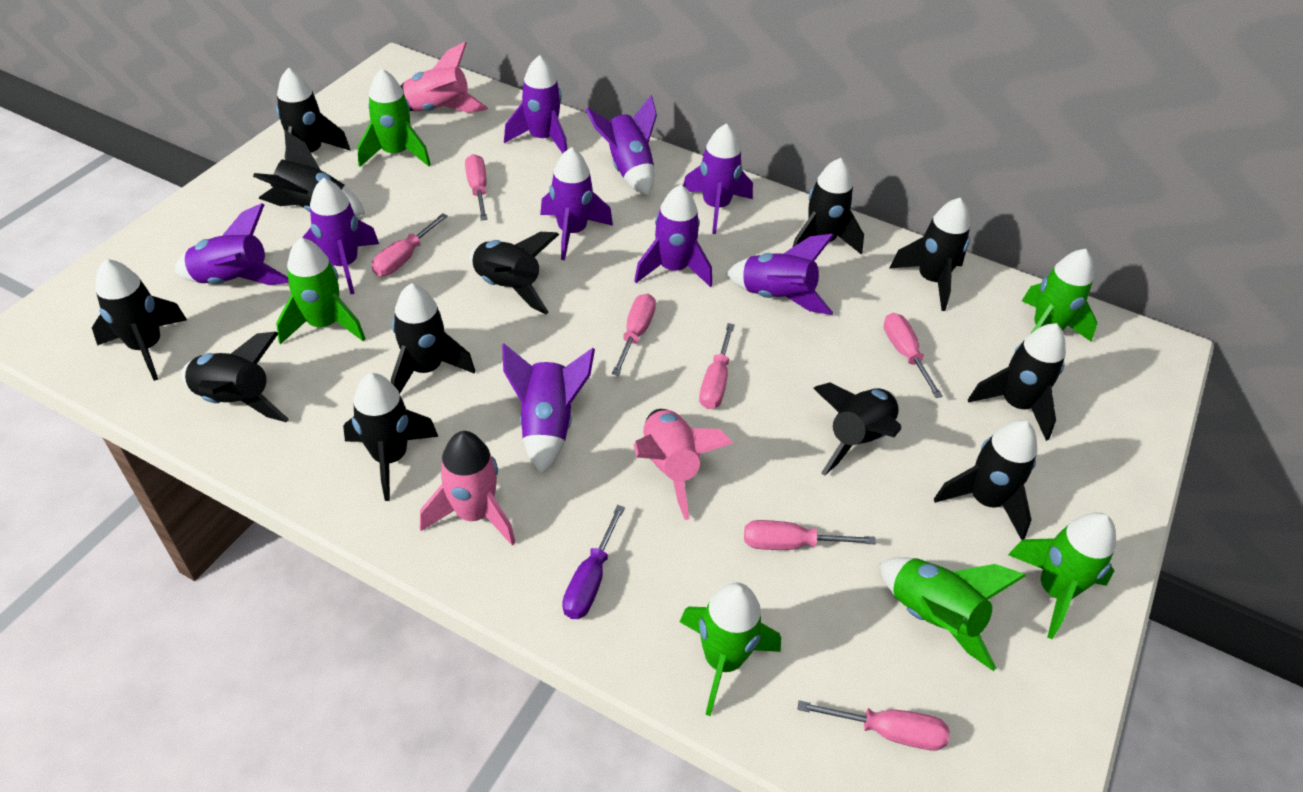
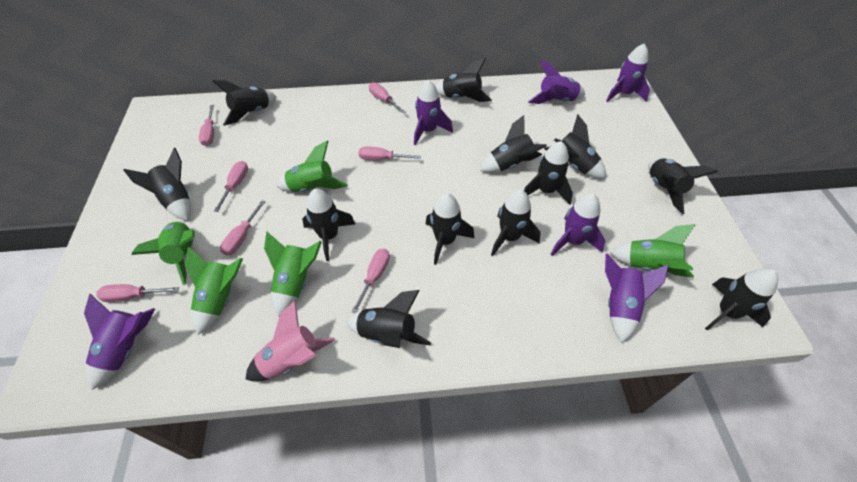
green rocket: 6 -> 5
pink rocket: 3 -> 1
purple rocket: 9 -> 6
purple screwdriver: 1 -> 0

